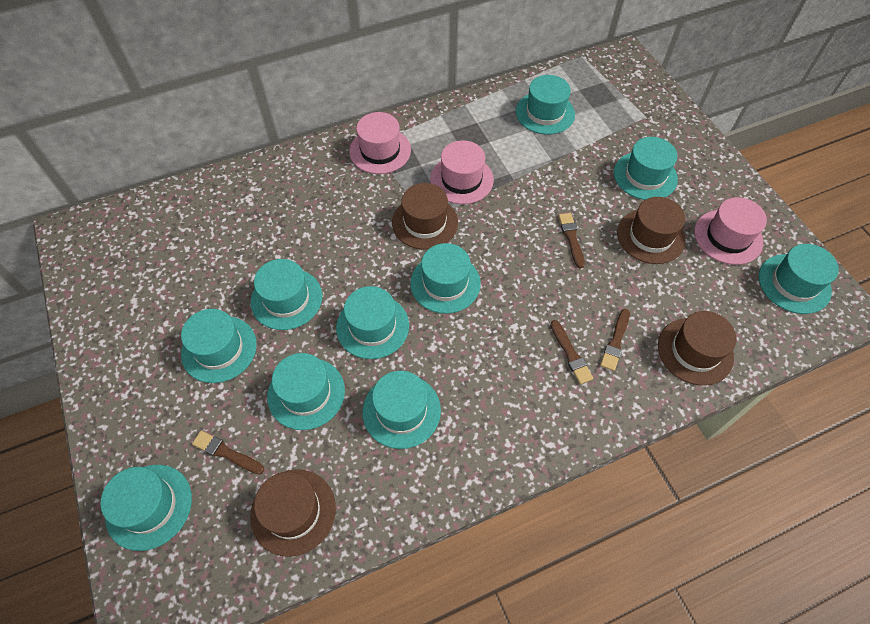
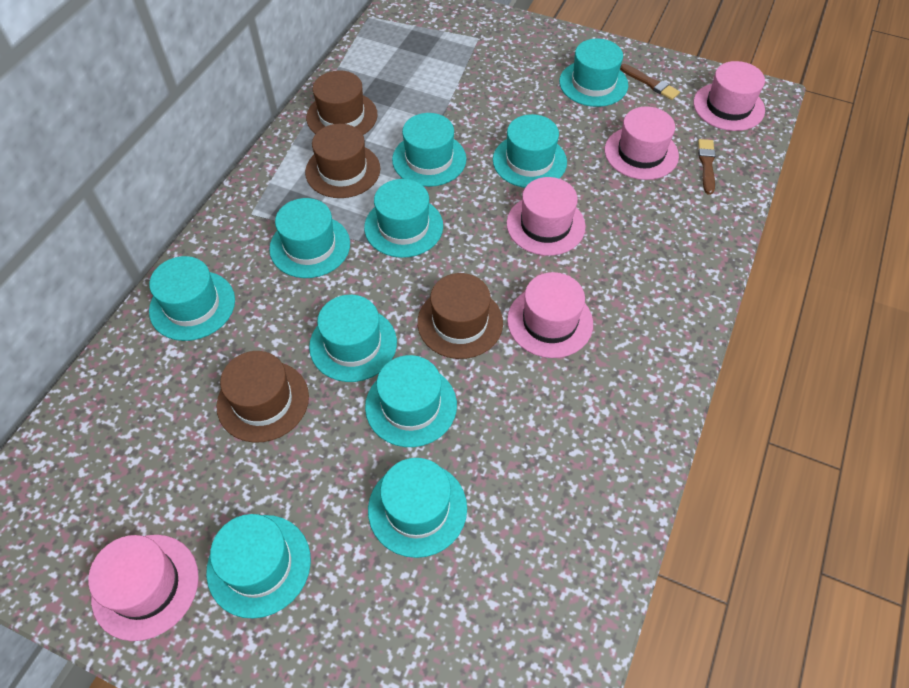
brown brush: 4 -> 2
pink hat: 3 -> 5

